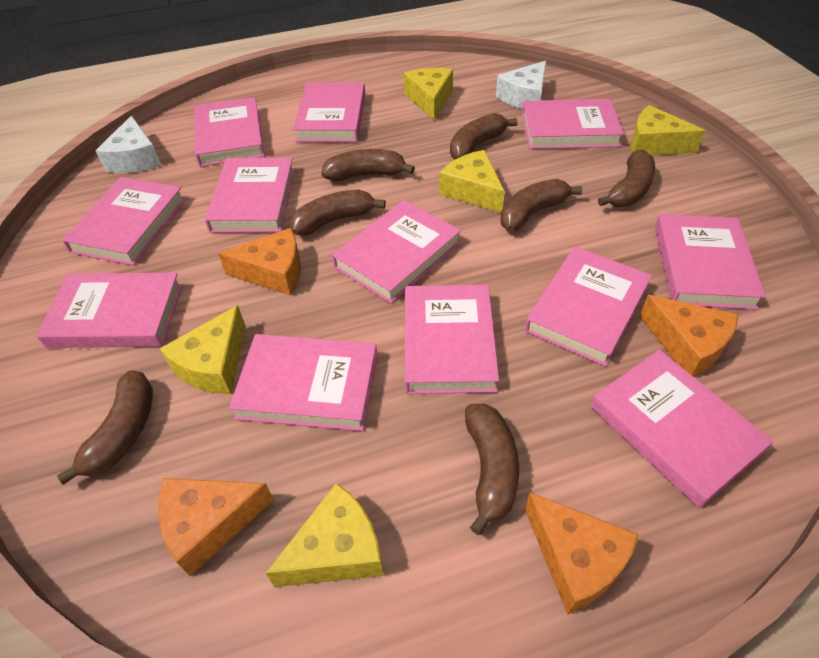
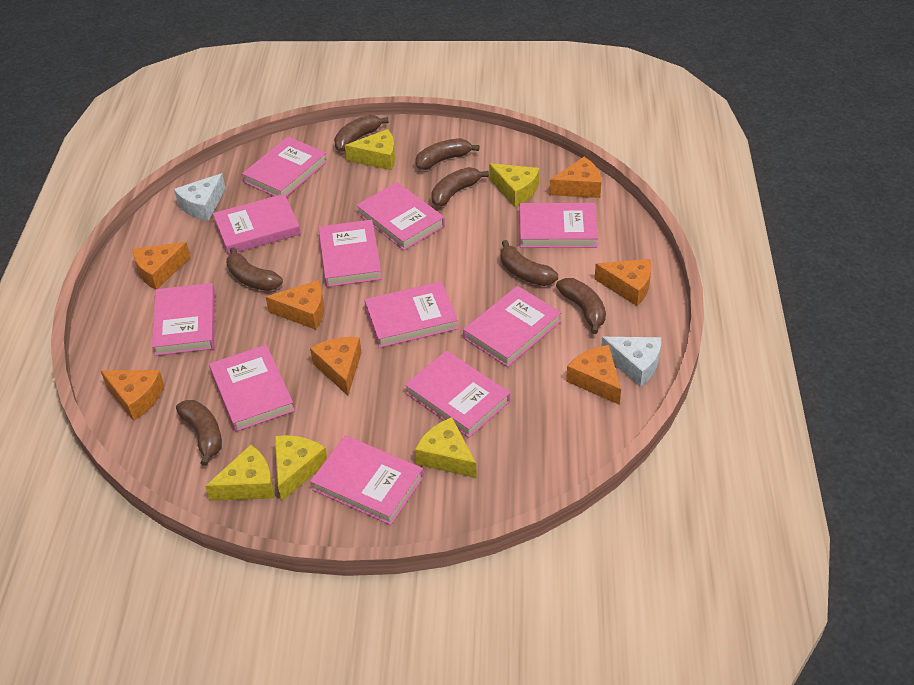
orange cheese: 4 -> 7
pink book: 12 -> 11

